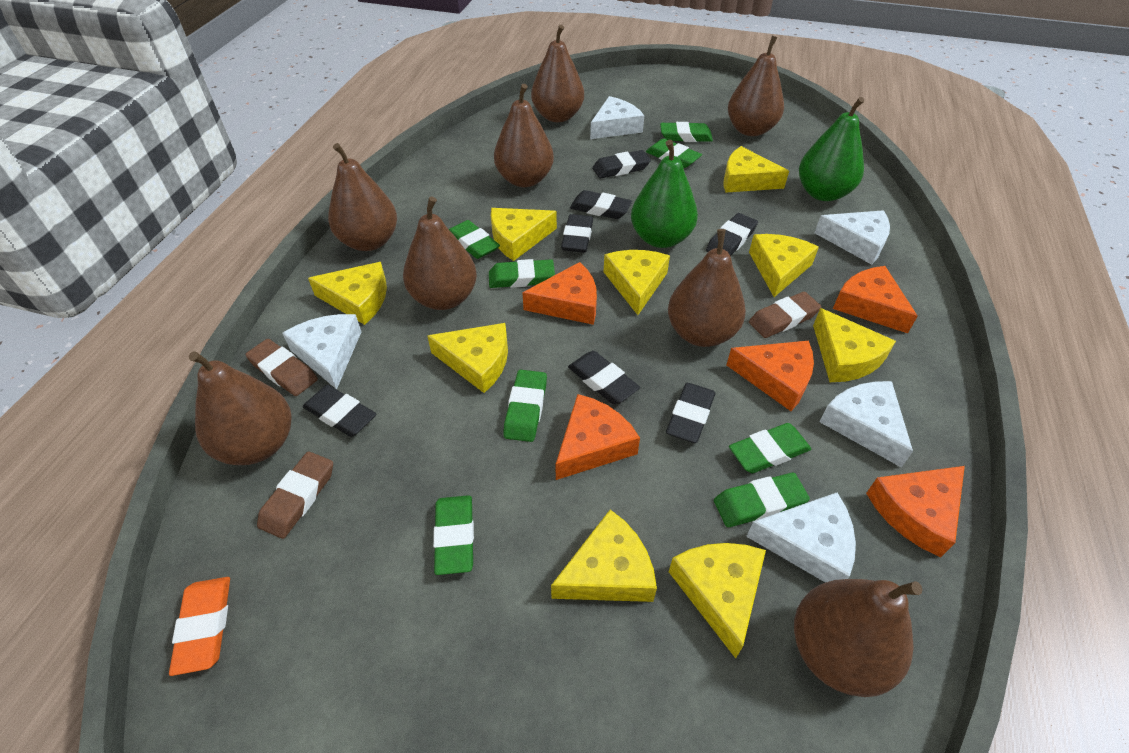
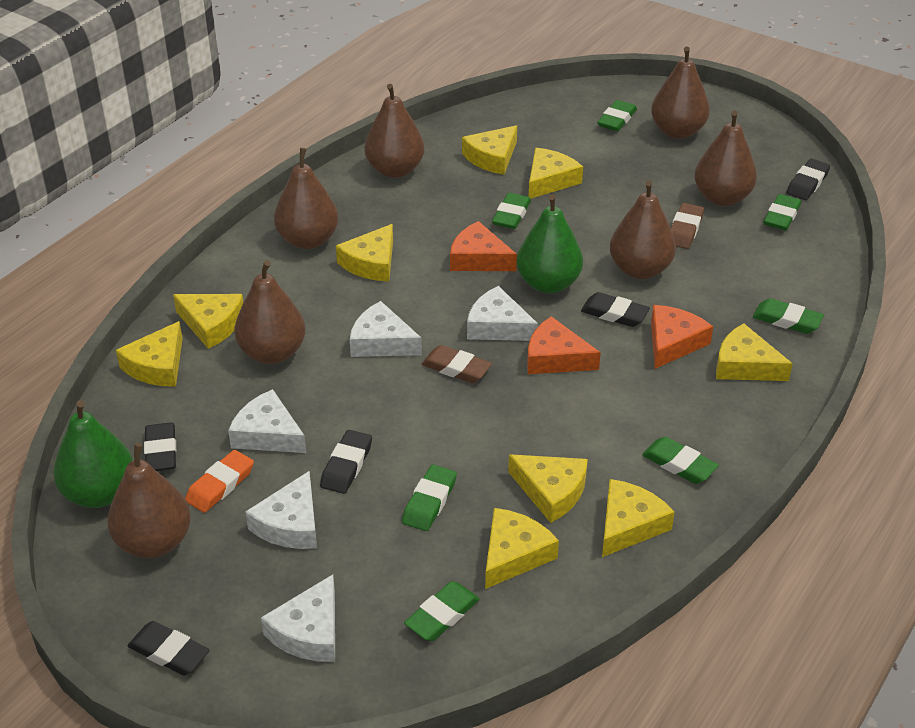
black eraser: 7 -> 5
brown eraser: 3 -> 2
brown pear: 8 -> 7
green eraser: 8 -> 7
orange cheese: 5 -> 3

